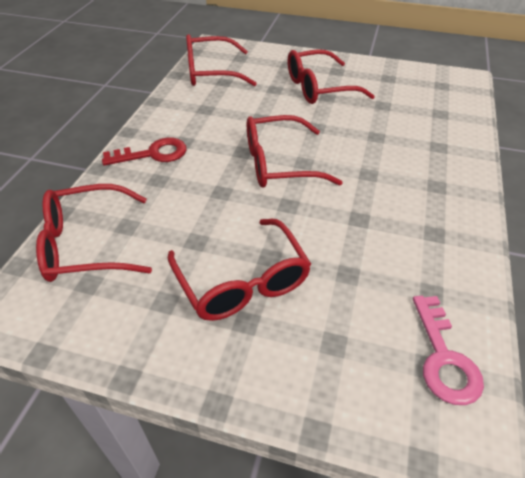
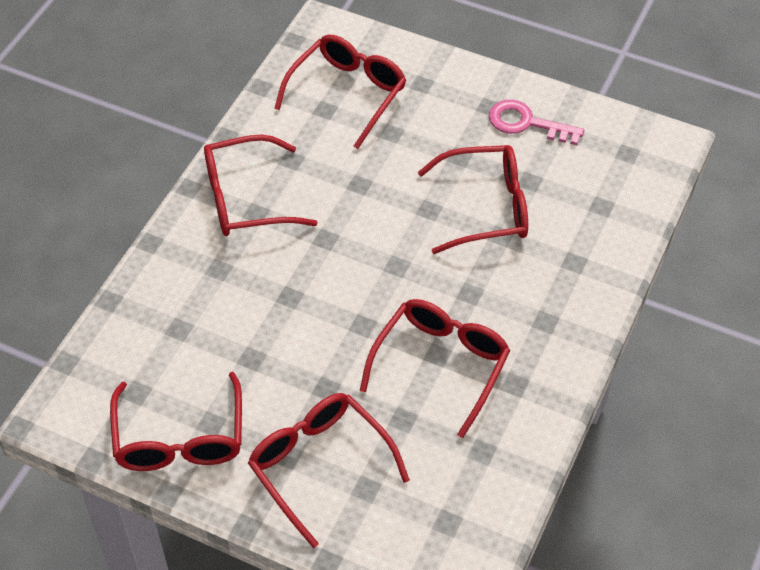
red glasses: 5 -> 6
red key: 1 -> 0

